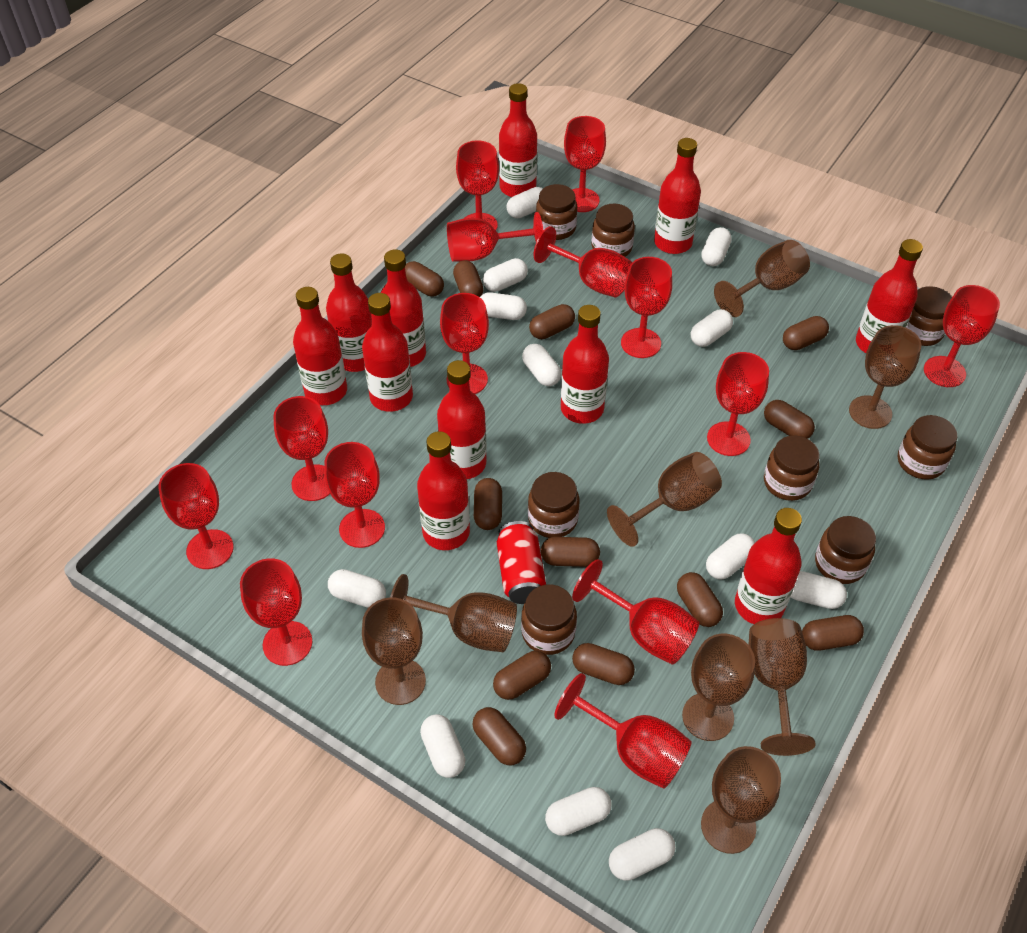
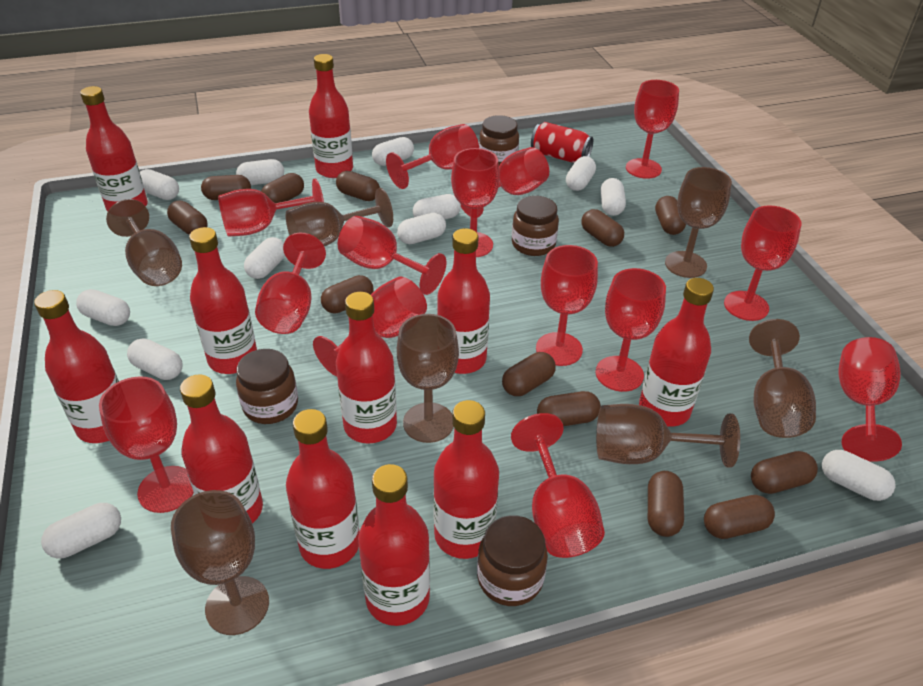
brown goblet: 8 -> 7
brown jar: 8 -> 4

